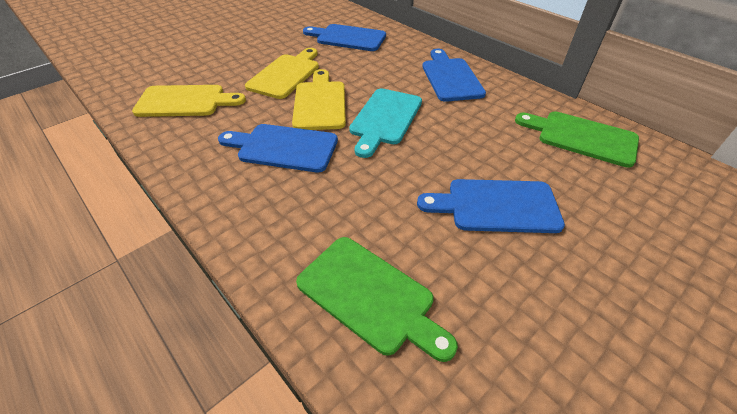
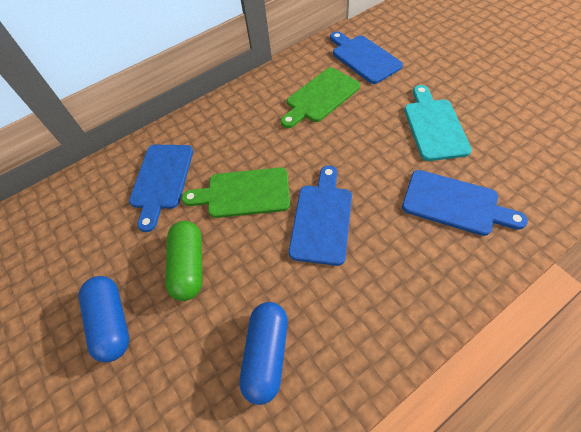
blue capsule: 0 -> 2
green capsule: 0 -> 1
yellow cutting board: 3 -> 0

